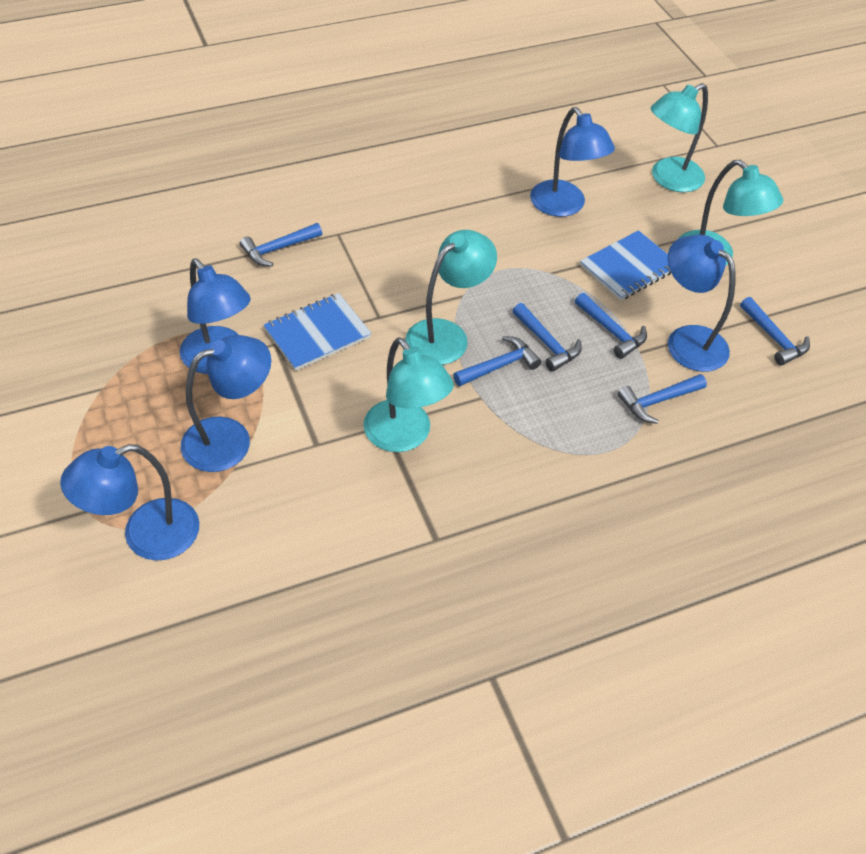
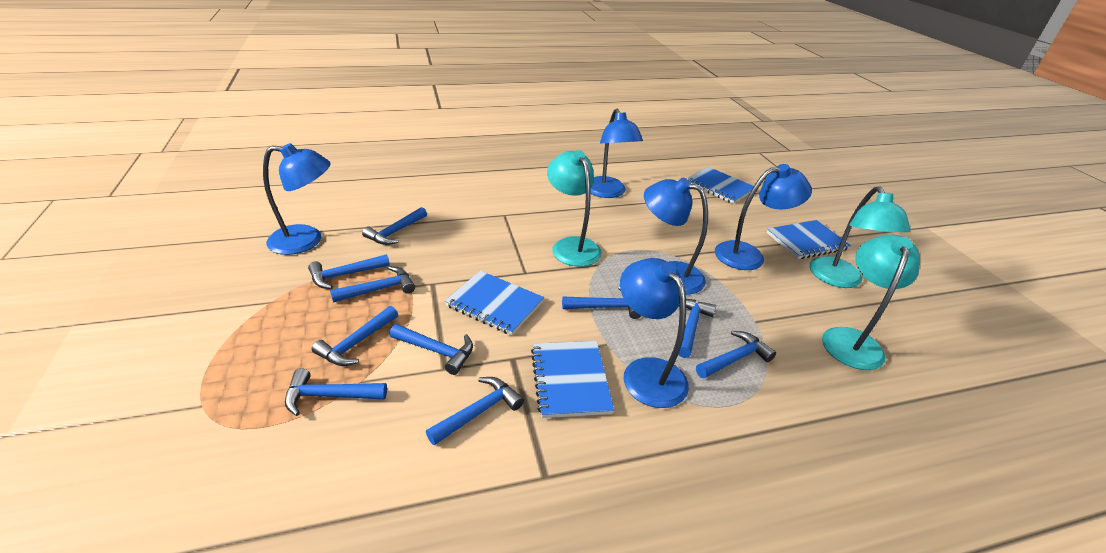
blue hammer: 6 -> 10
blue notebook: 2 -> 4
turquoise lamp: 4 -> 3

